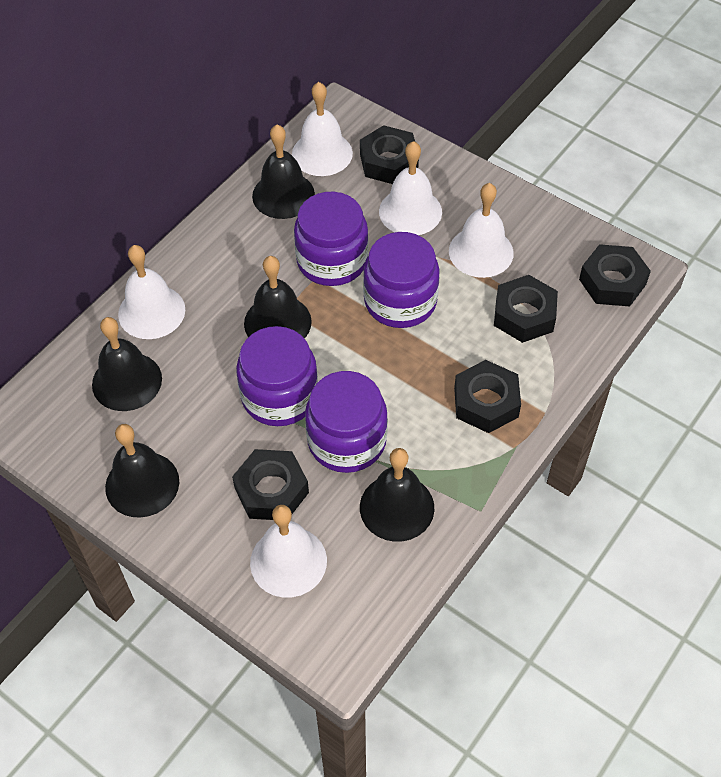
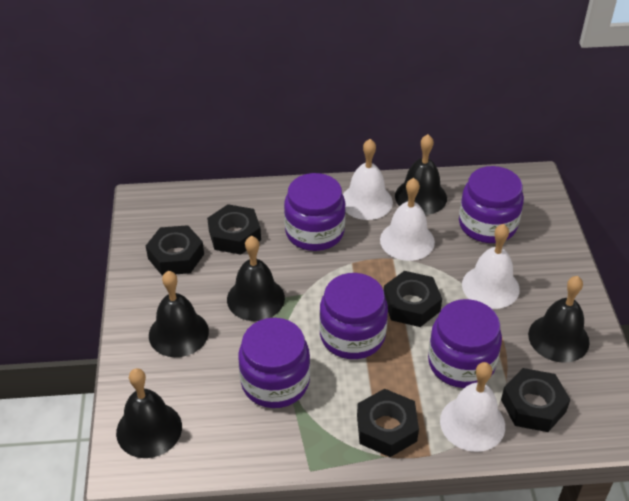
purple jar: 4 -> 5
white bell: 5 -> 4

